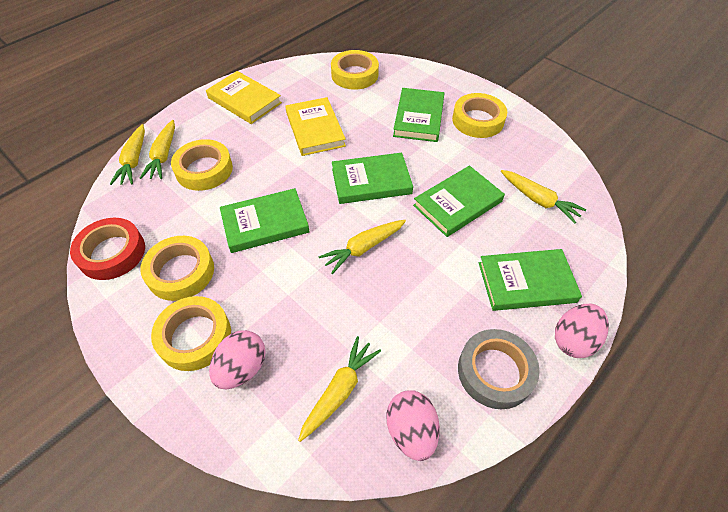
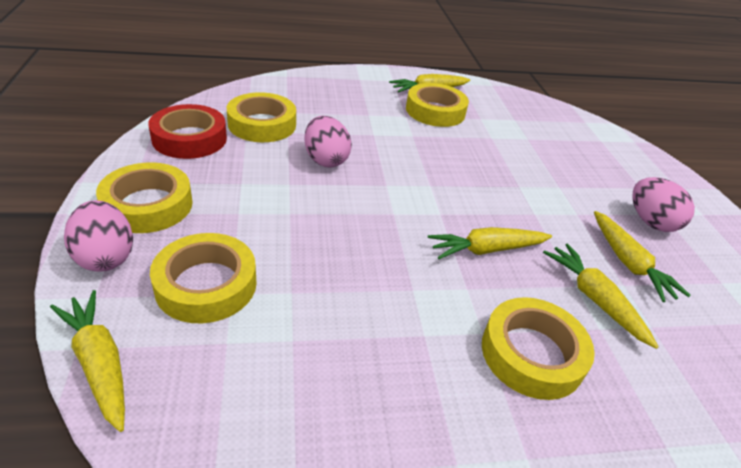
green book: 5 -> 0
grey tape: 1 -> 0
yellow book: 2 -> 0

